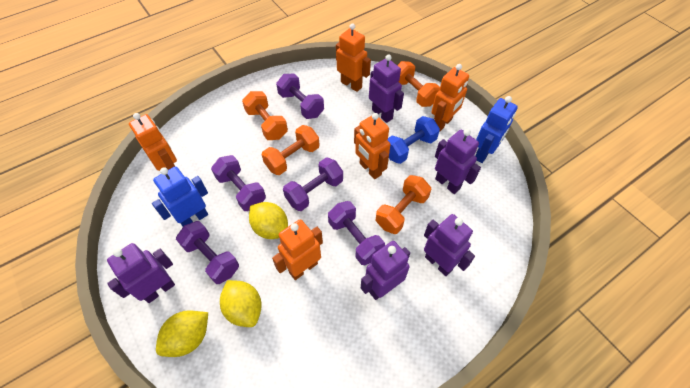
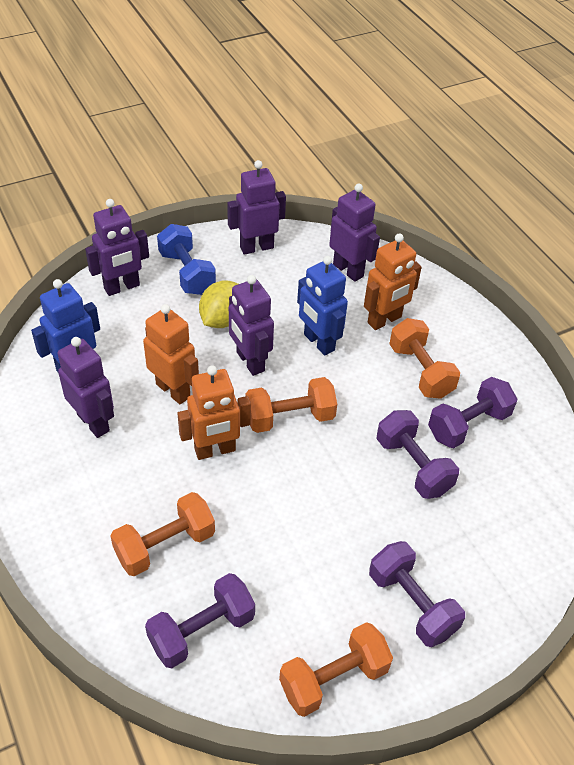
orange robot: 5 -> 3
purple dumbbell: 5 -> 4
yellow lemon: 3 -> 1

